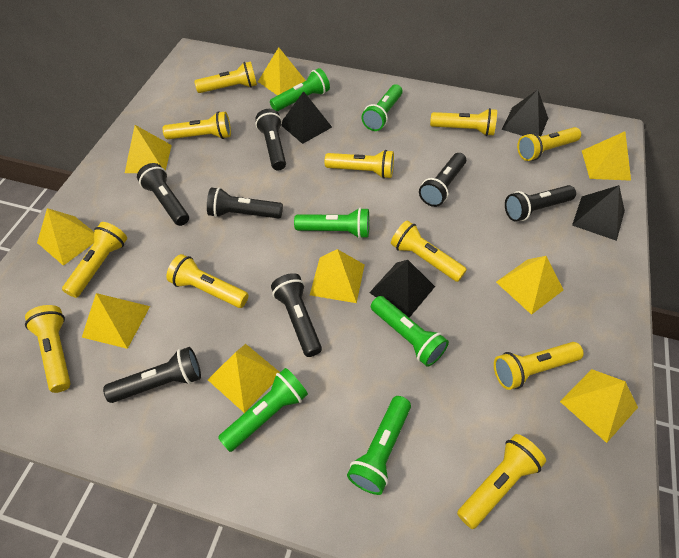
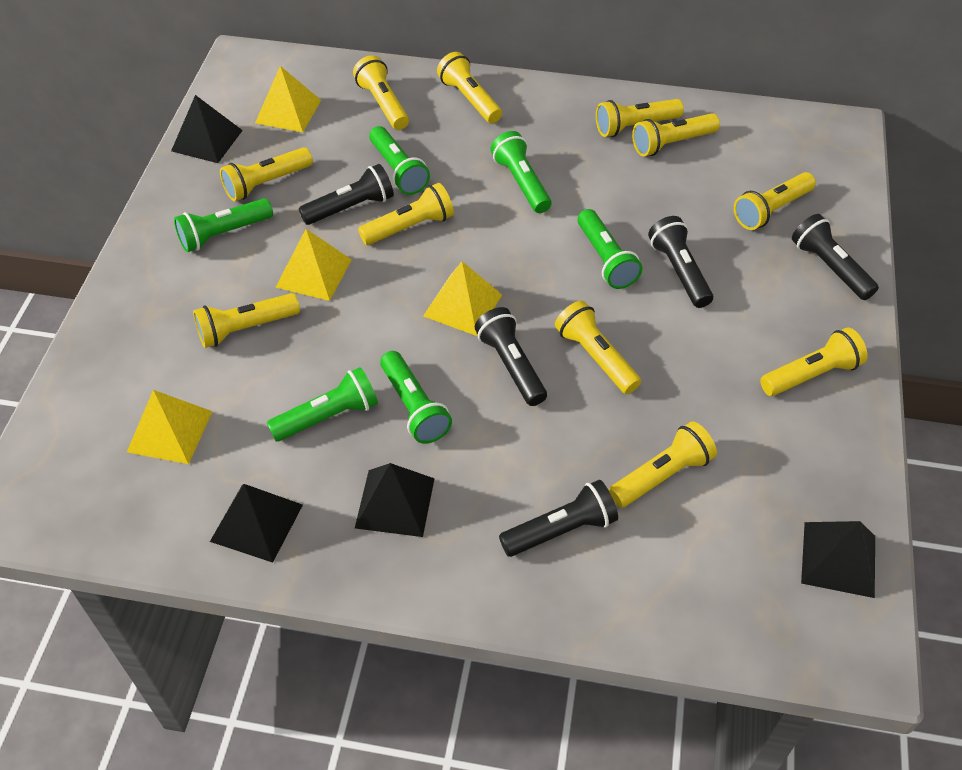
black flashlight: 7 -> 5
yellow pyramid: 9 -> 4

